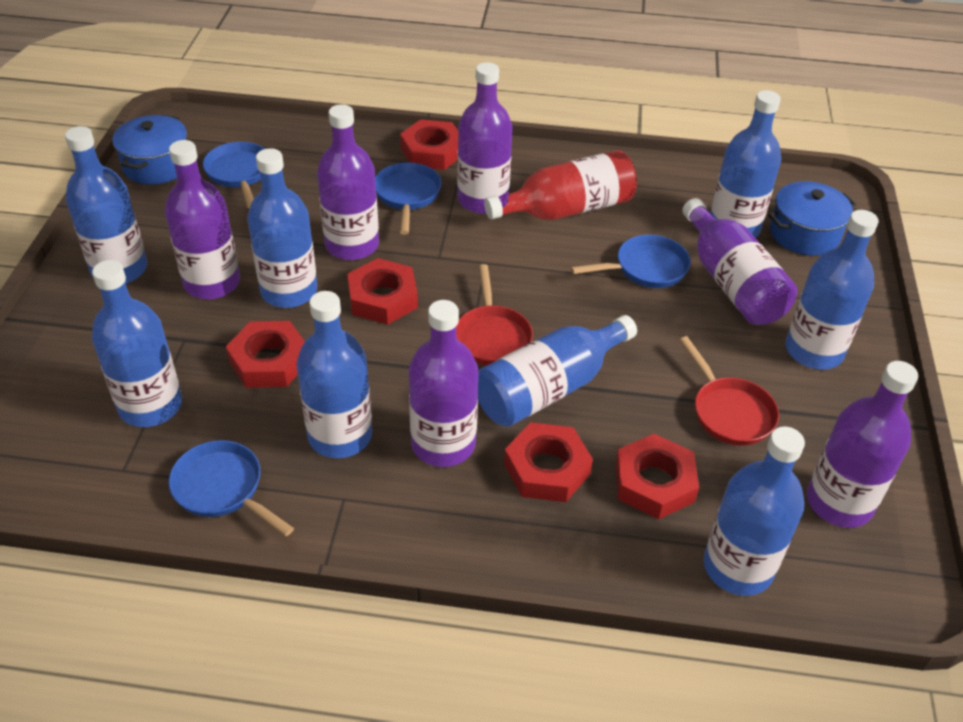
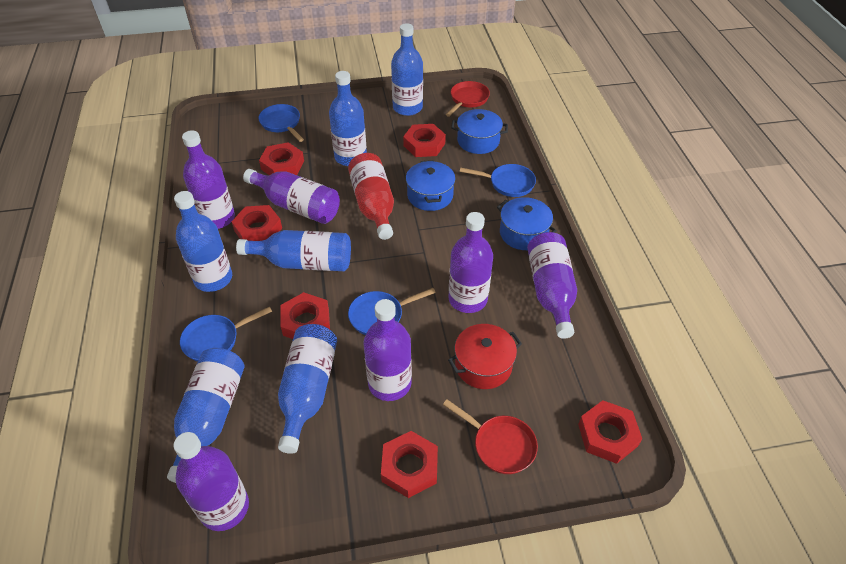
blue bottle: 8 -> 6
blue pot: 2 -> 3
red nut: 5 -> 6
red pot: 0 -> 1

